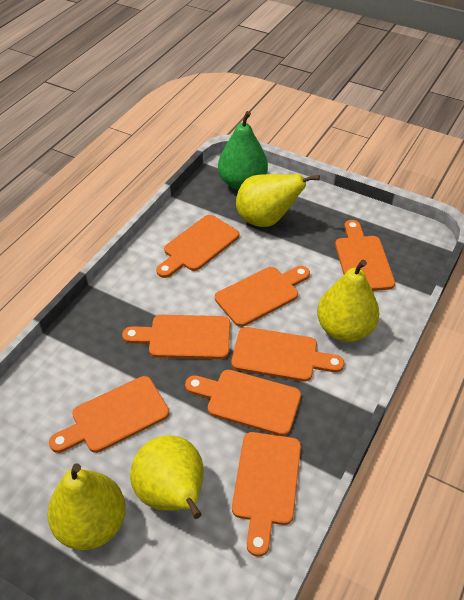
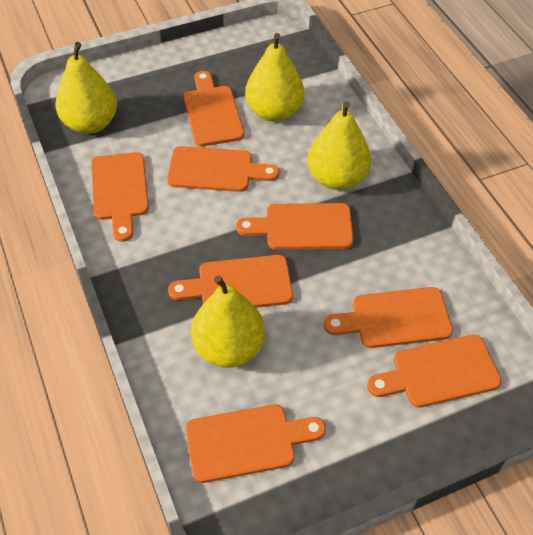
green pear: 1 -> 0

